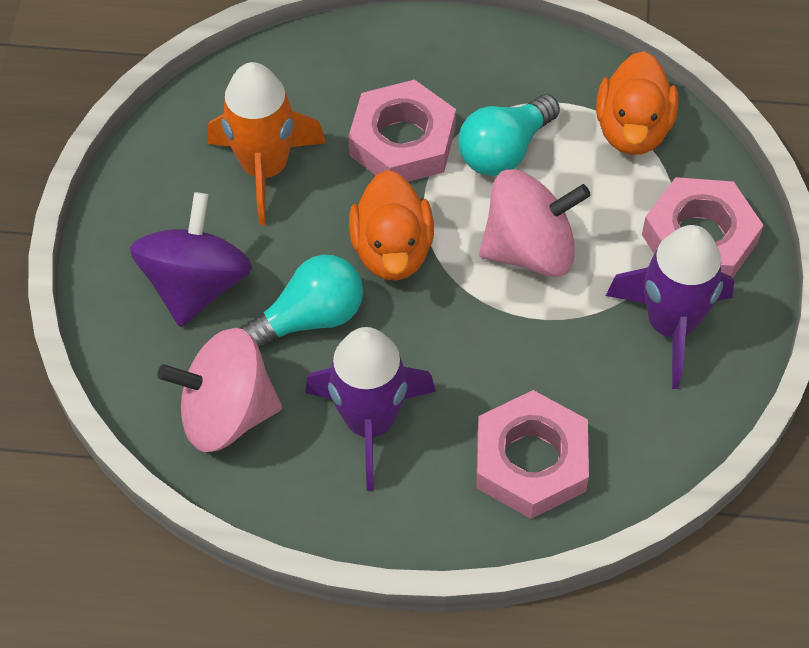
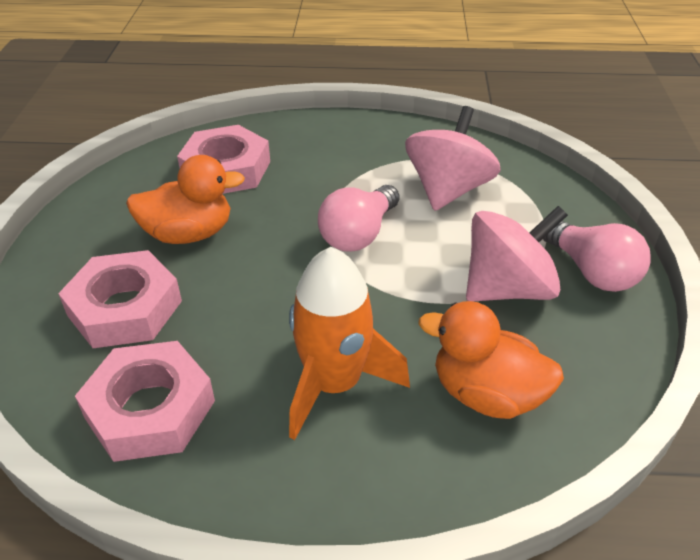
pink light bulb: 0 -> 2
purple rocket: 2 -> 0
purple spinning top: 1 -> 0
turquoise light bulb: 2 -> 0

